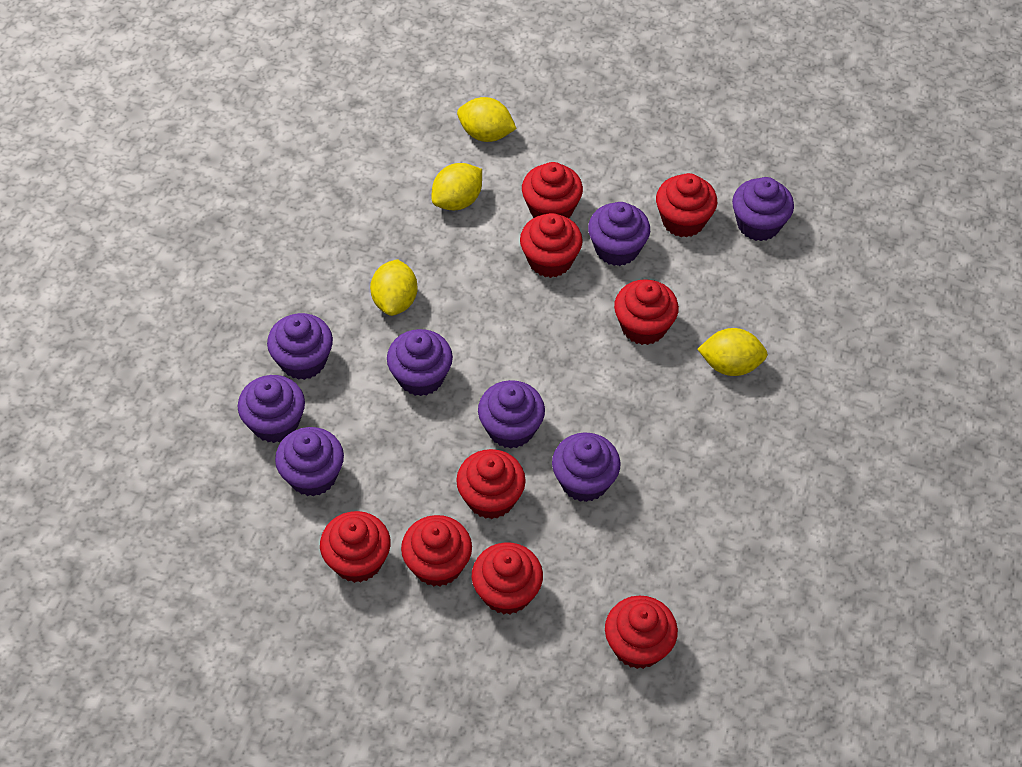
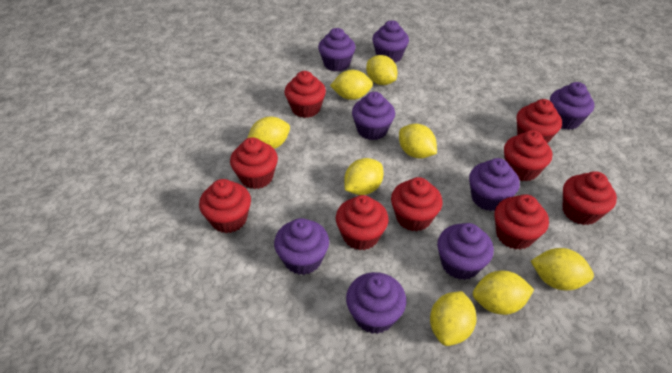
yellow lemon: 4 -> 8

